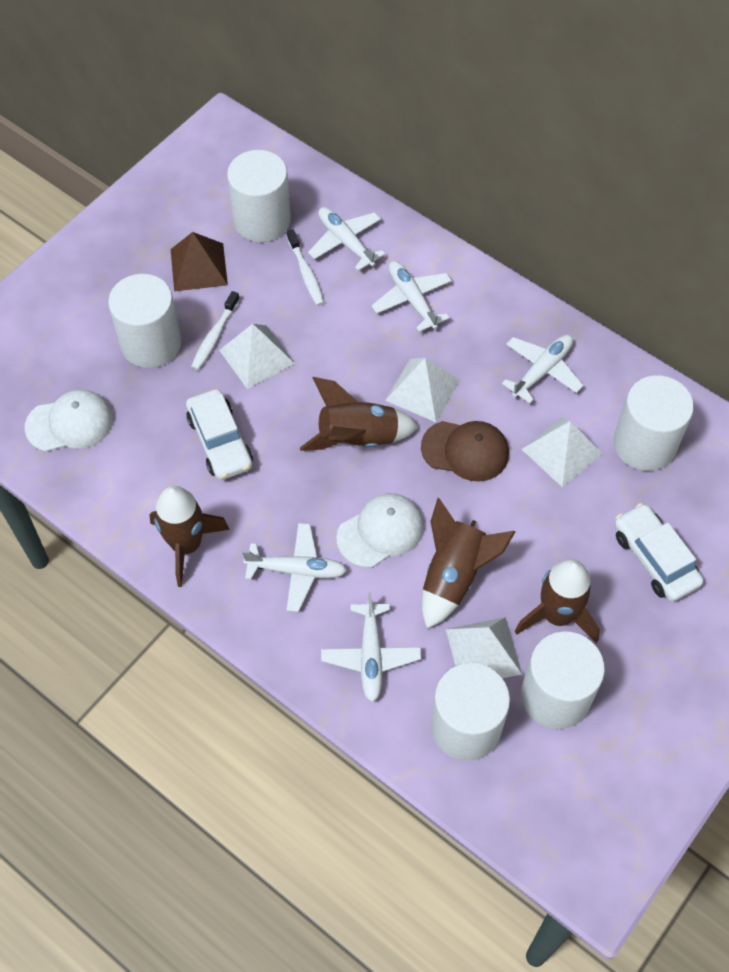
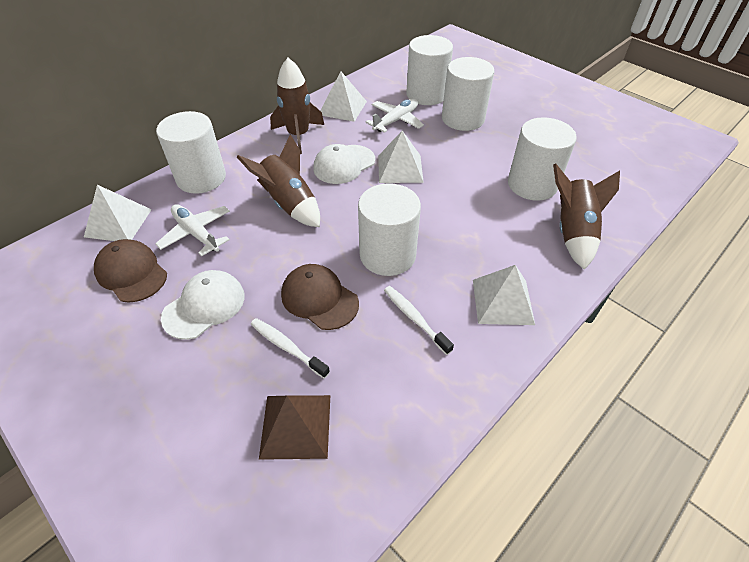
brown cap: 1 -> 2
brown rocket: 4 -> 3
white car: 2 -> 0
white plane: 5 -> 2

